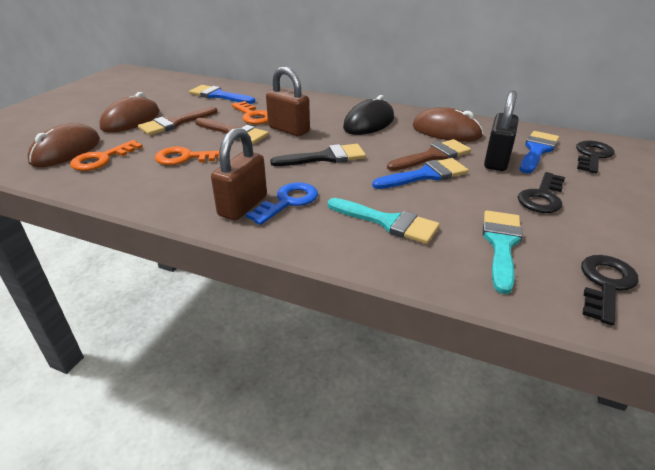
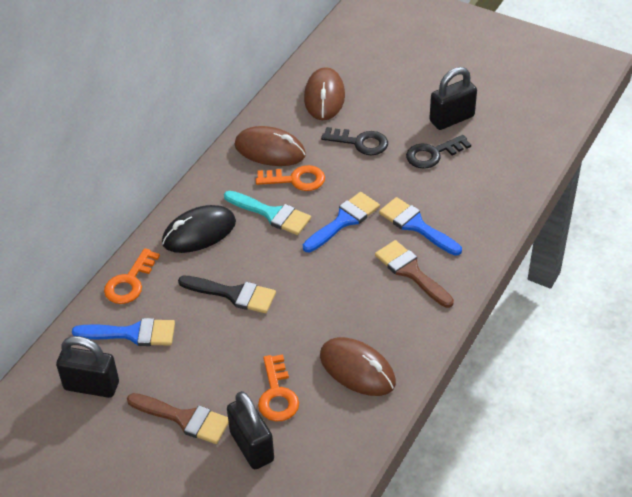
black key: 3 -> 2
black padlock: 1 -> 3
blue key: 1 -> 0
brown brush: 3 -> 2
brown padlock: 2 -> 0
turquoise brush: 2 -> 1

